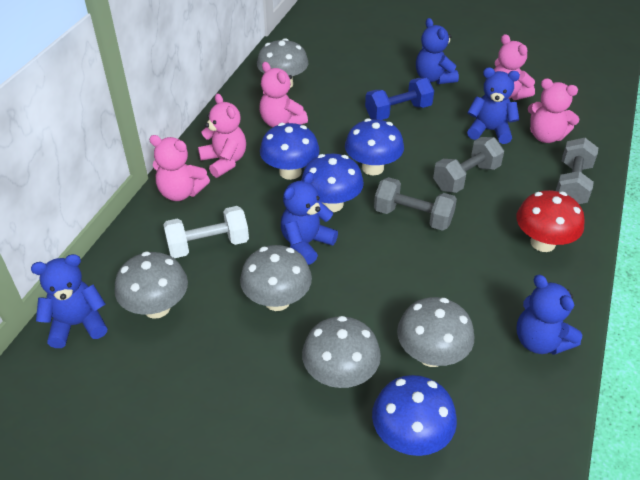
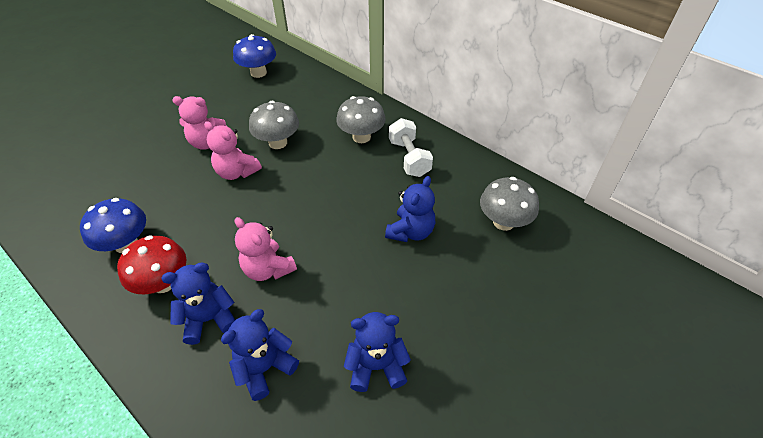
blue dumbbell: 1 -> 0
blue mushroom: 4 -> 2
blue teddy bear: 5 -> 4
grey dumbbell: 3 -> 0
grey mushroom: 5 -> 3
pink teddy bear: 5 -> 3

